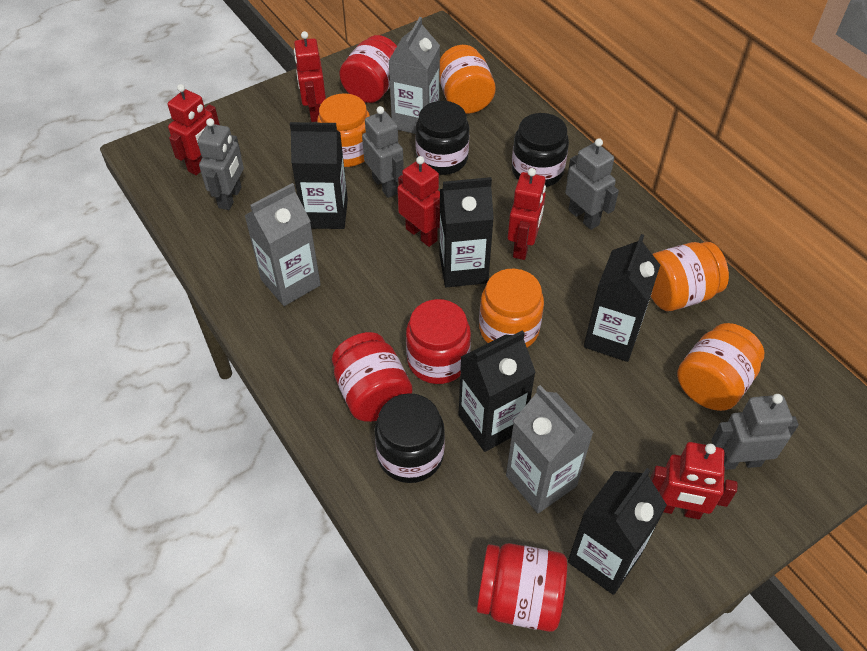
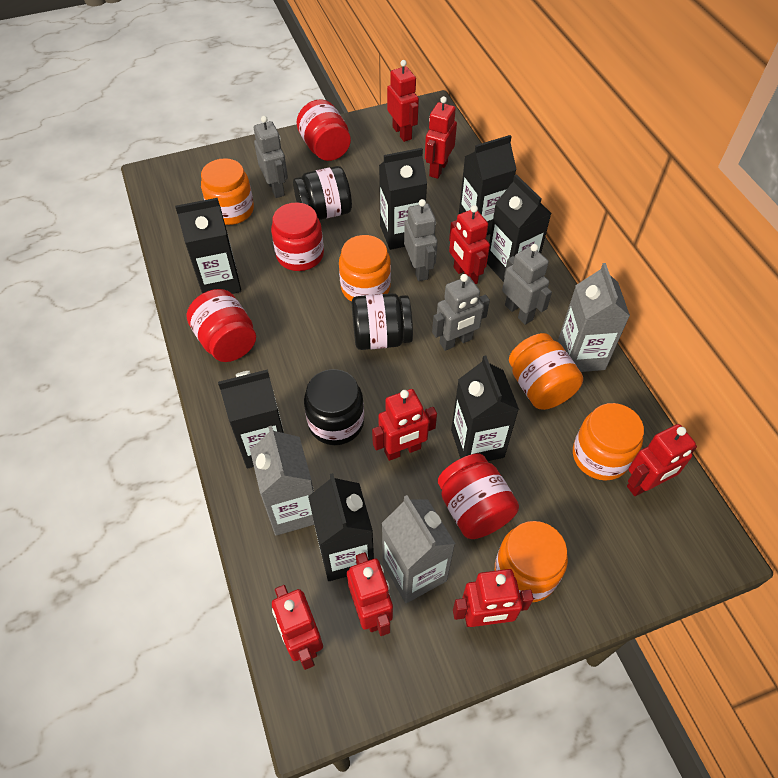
black carton: 5 -> 7
red robot: 5 -> 8

